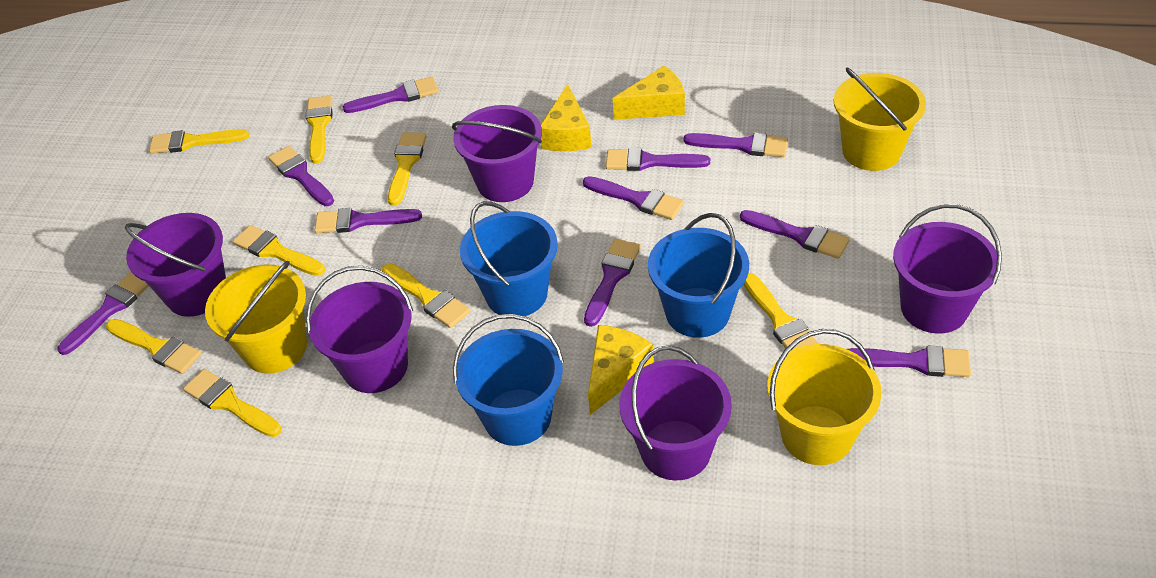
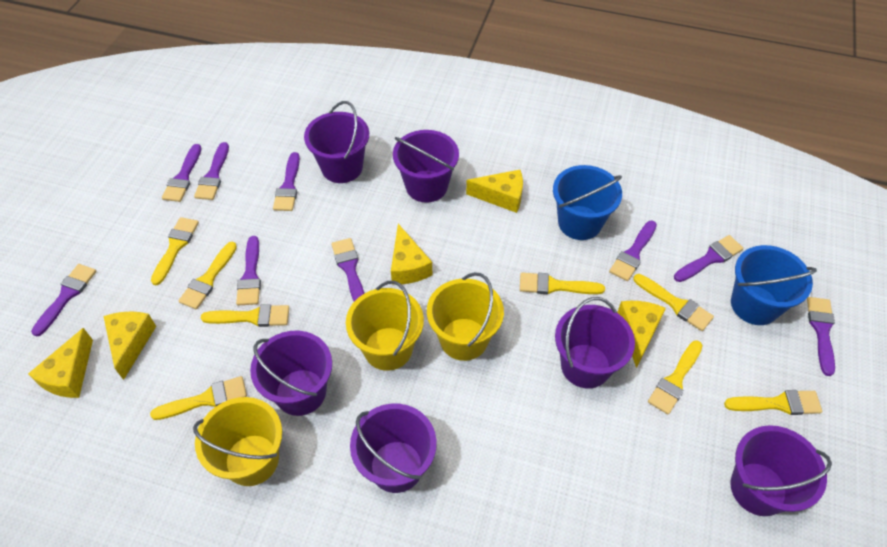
blue bucket: 3 -> 2
purple brush: 10 -> 9
purple bucket: 5 -> 6
yellow cheese: 3 -> 5

